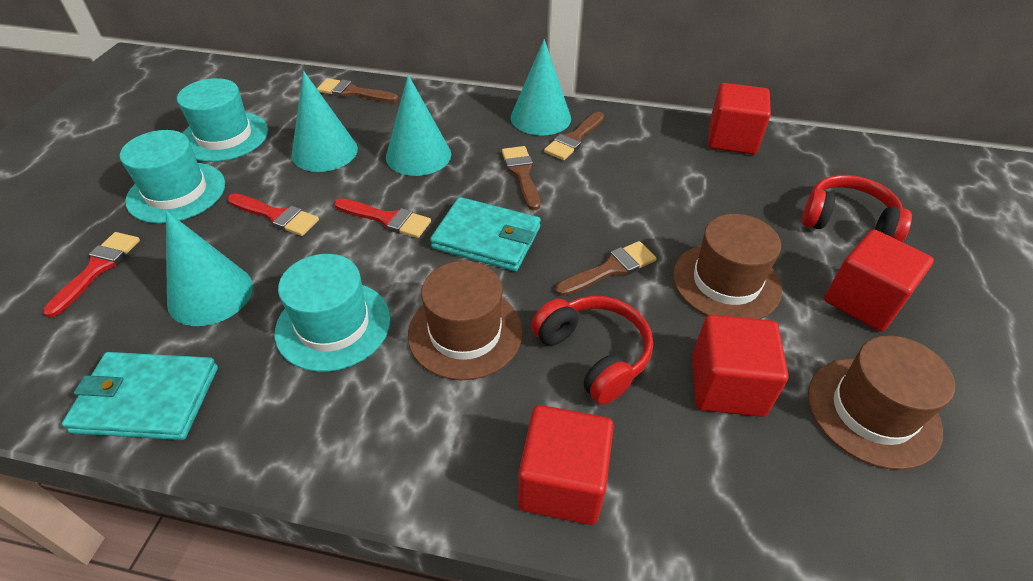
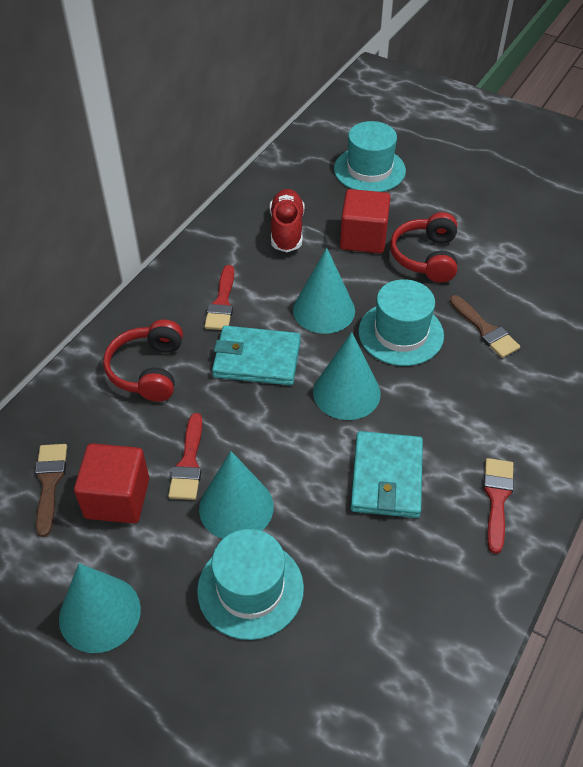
brown brush: 4 -> 2
brown hat: 3 -> 0
red cube: 4 -> 2
red shoe: 0 -> 1

